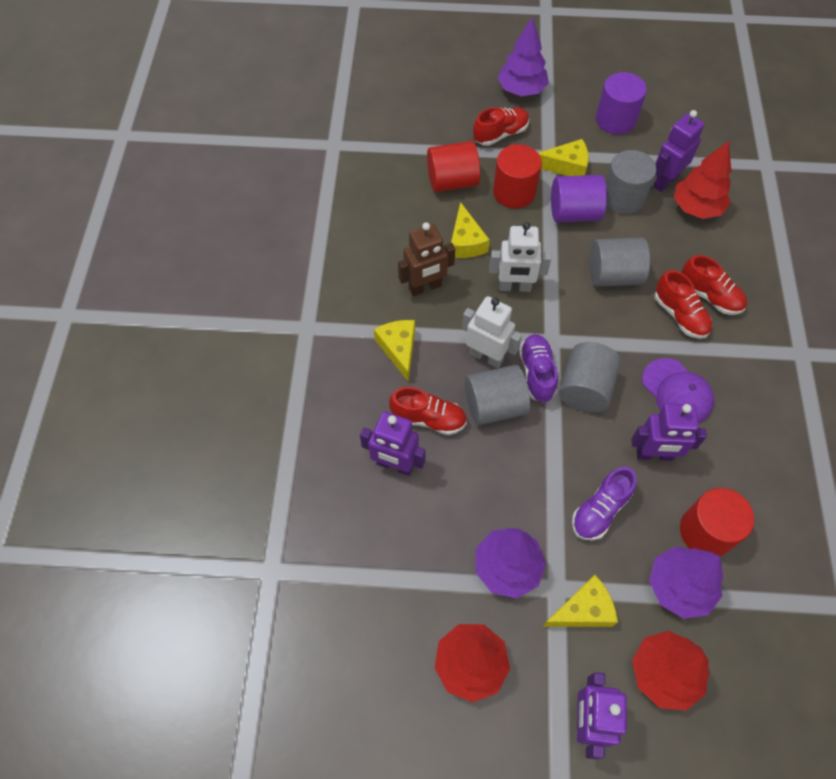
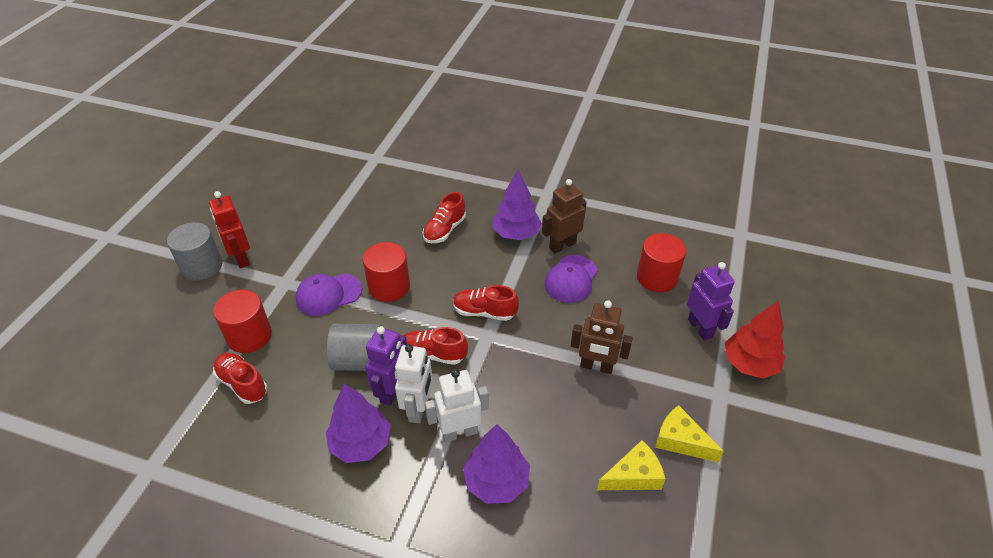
brown robot: 1 -> 2
grey cylinder: 4 -> 2
purple cap: 1 -> 2
purple cylinder: 2 -> 0
purple robot: 4 -> 2
purple shoe: 2 -> 0
red robot: 0 -> 1
red tree: 3 -> 1
yellow cheese: 4 -> 2

